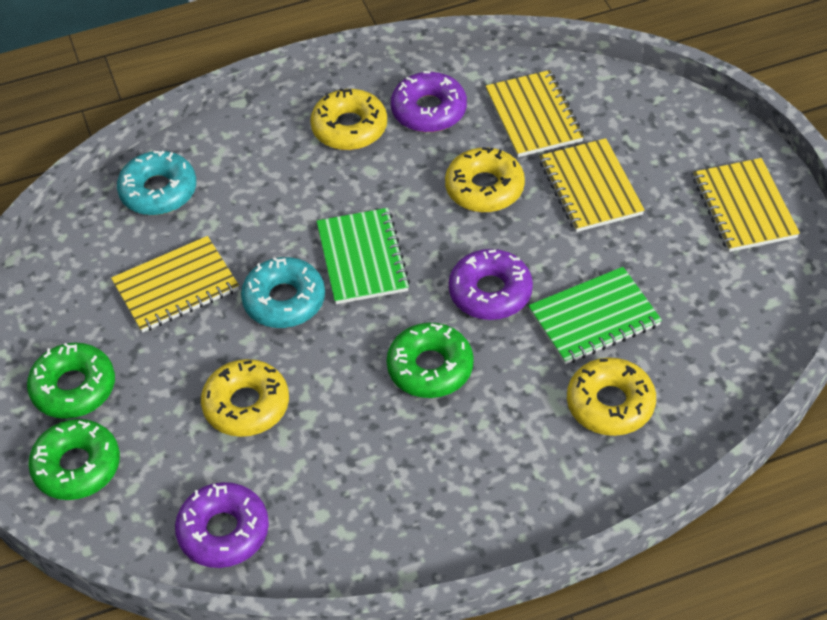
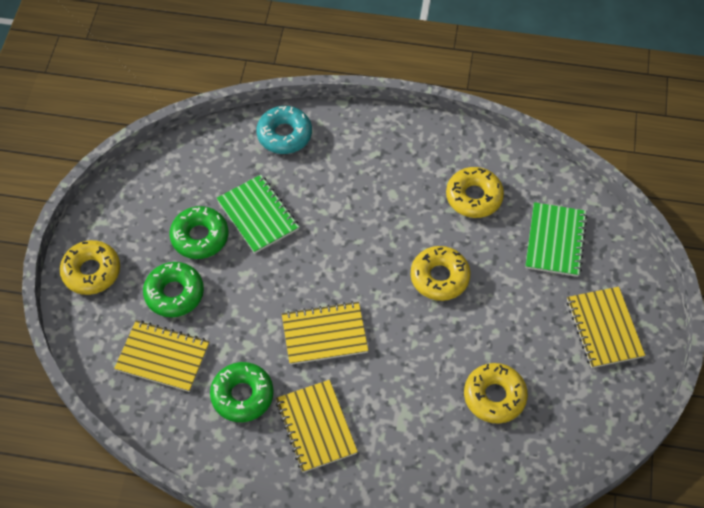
purple donut: 3 -> 0
turquoise donut: 2 -> 1

